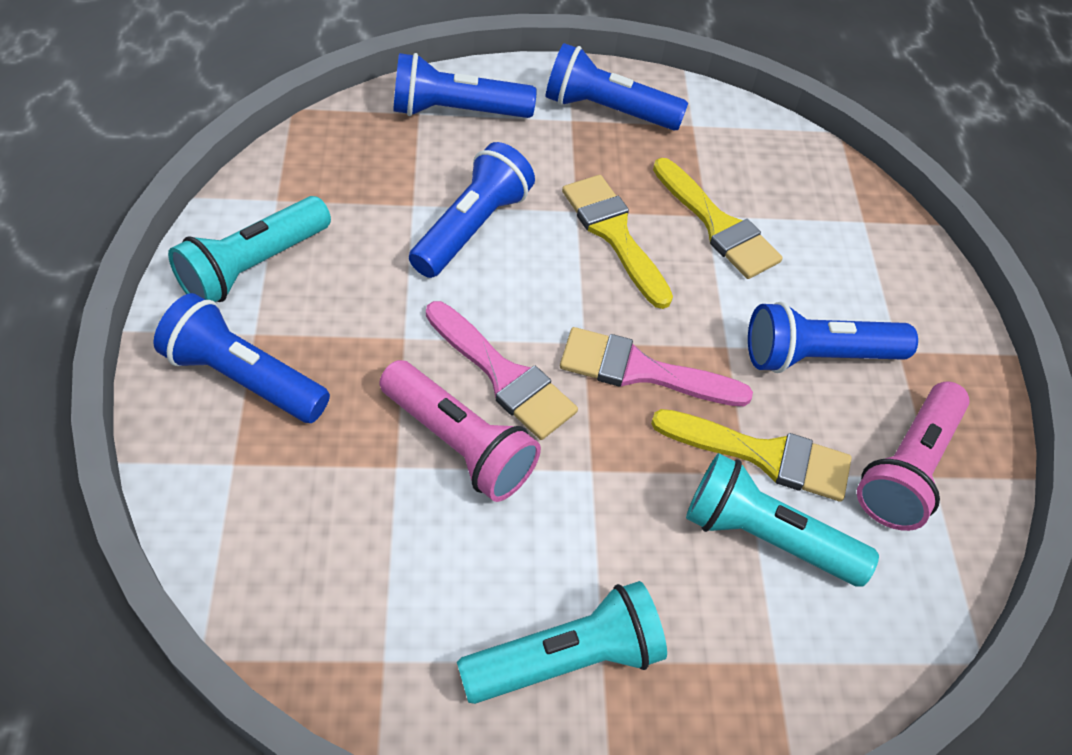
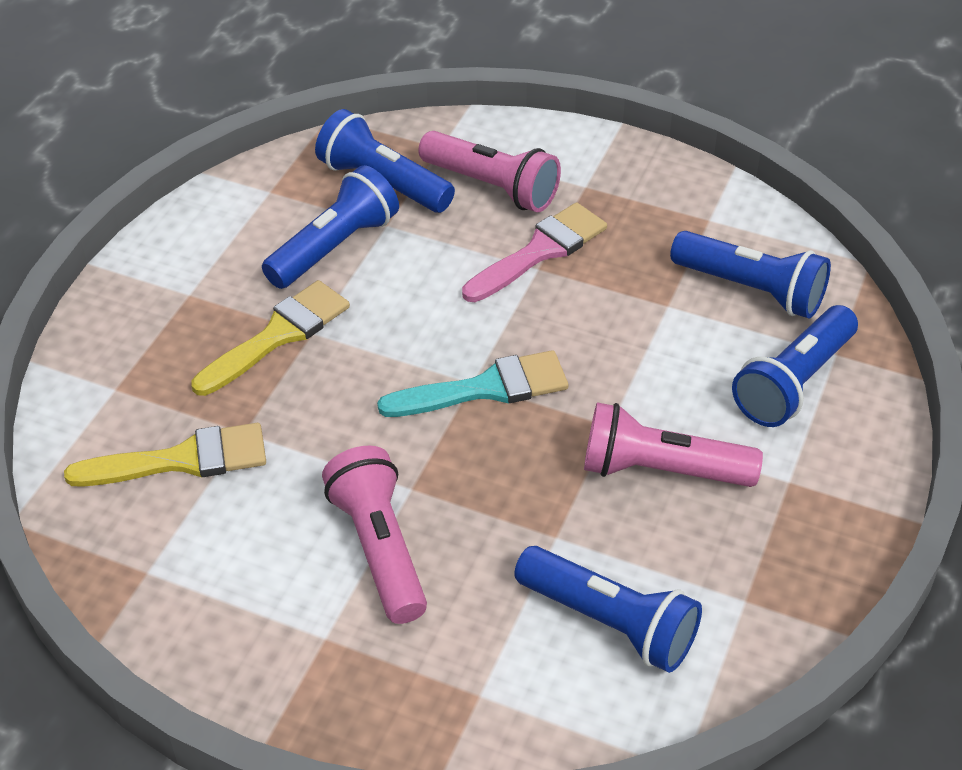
pink brush: 2 -> 1
pink flashlight: 2 -> 3
turquoise brush: 0 -> 1
turquoise flashlight: 3 -> 0
yellow brush: 3 -> 2

